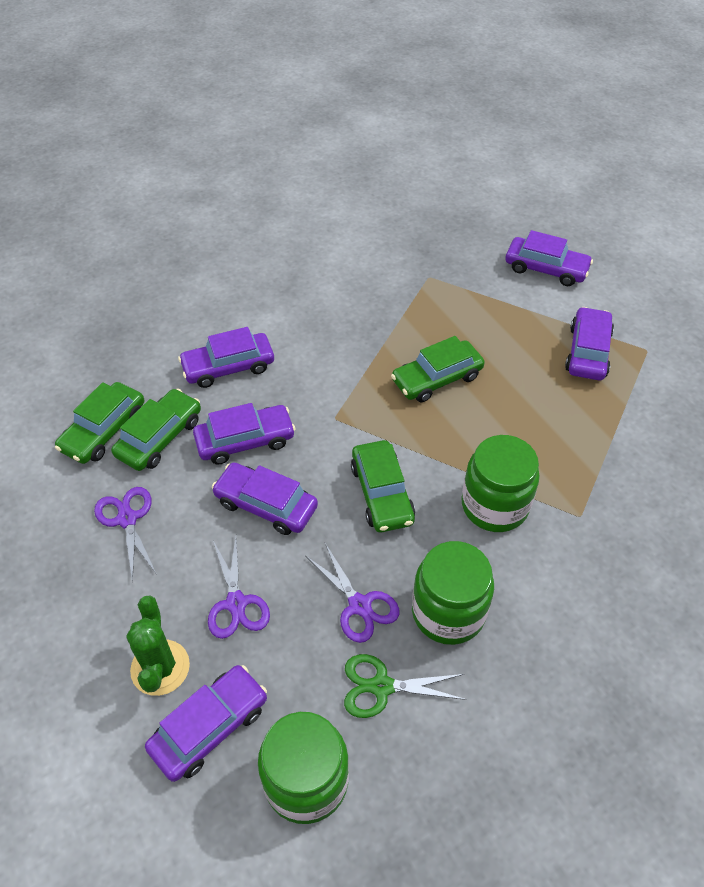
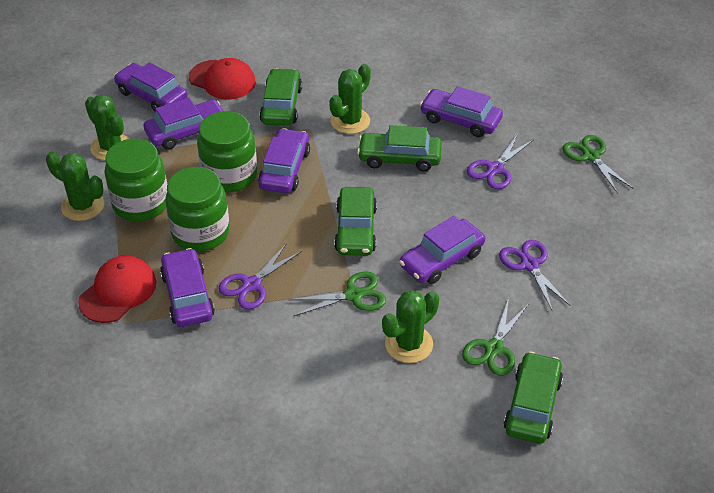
green cactus: 1 -> 4
green scissors: 1 -> 3
red cap: 0 -> 2

